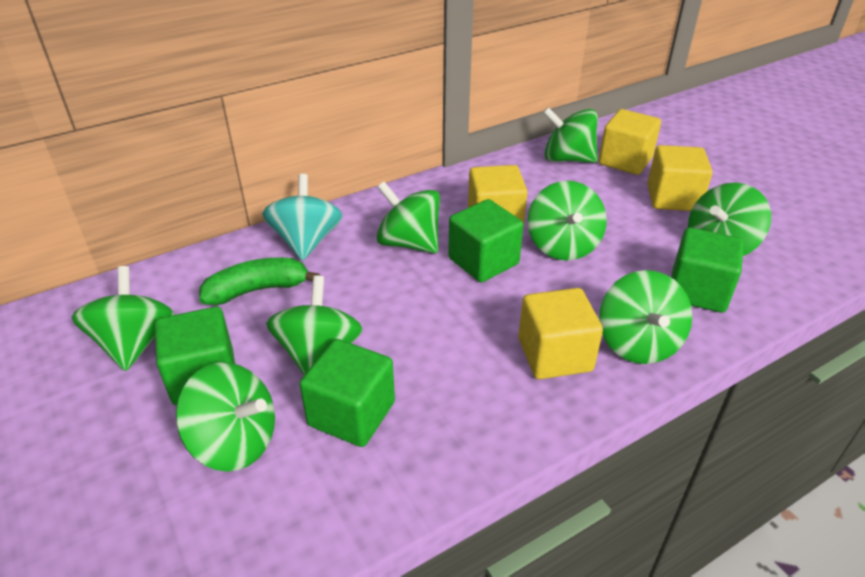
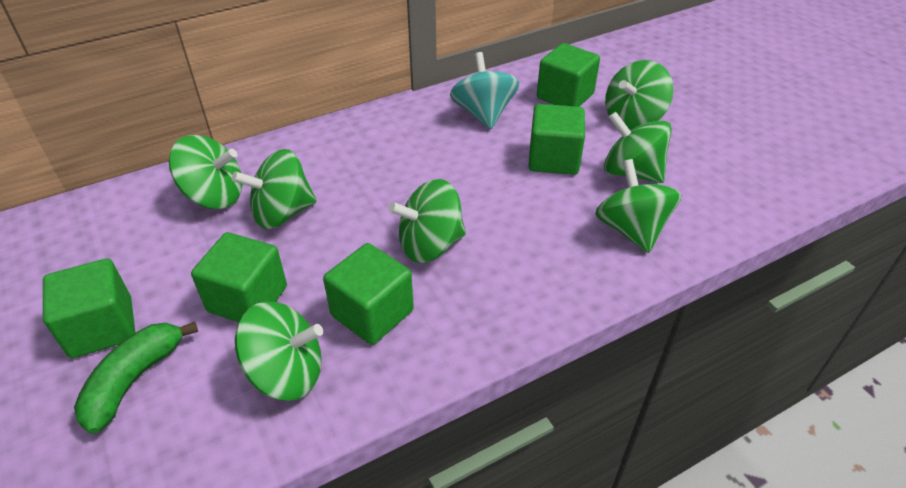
green cube: 4 -> 5
green spinning top: 8 -> 7
yellow cube: 4 -> 0

